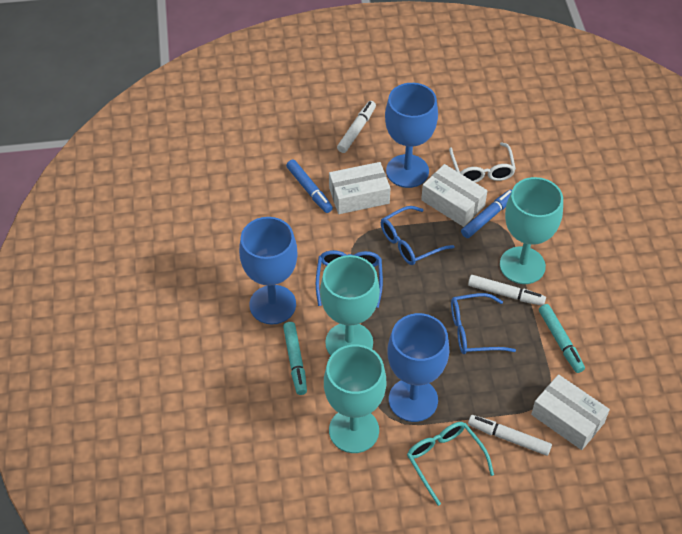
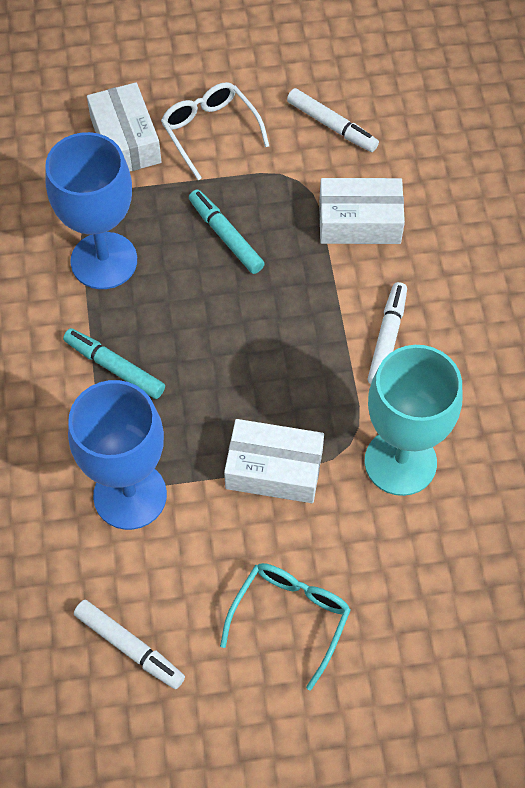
blue glasses: 3 -> 0
blue goblet: 3 -> 2
blue marker: 2 -> 0
turquoise goblet: 3 -> 1

